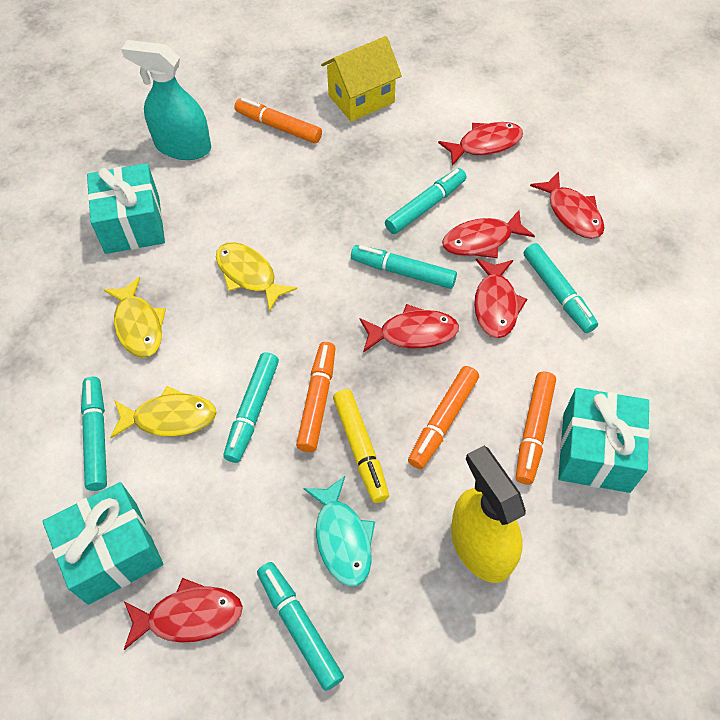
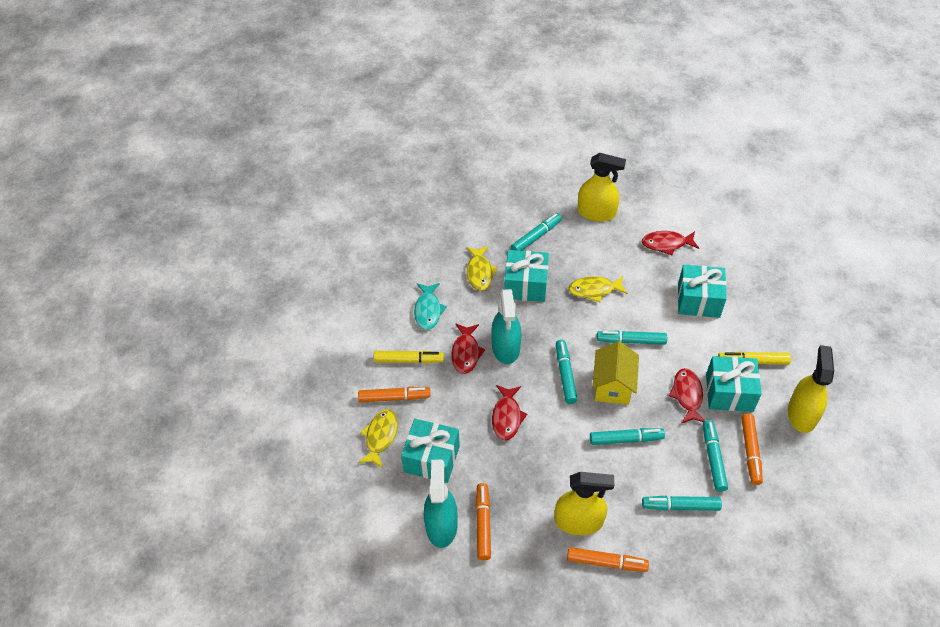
red fish: 6 -> 4
turquoise gift: 3 -> 4
turquoise spray bottle: 1 -> 2
yellow marker: 1 -> 2
yellow spray bottle: 1 -> 3

